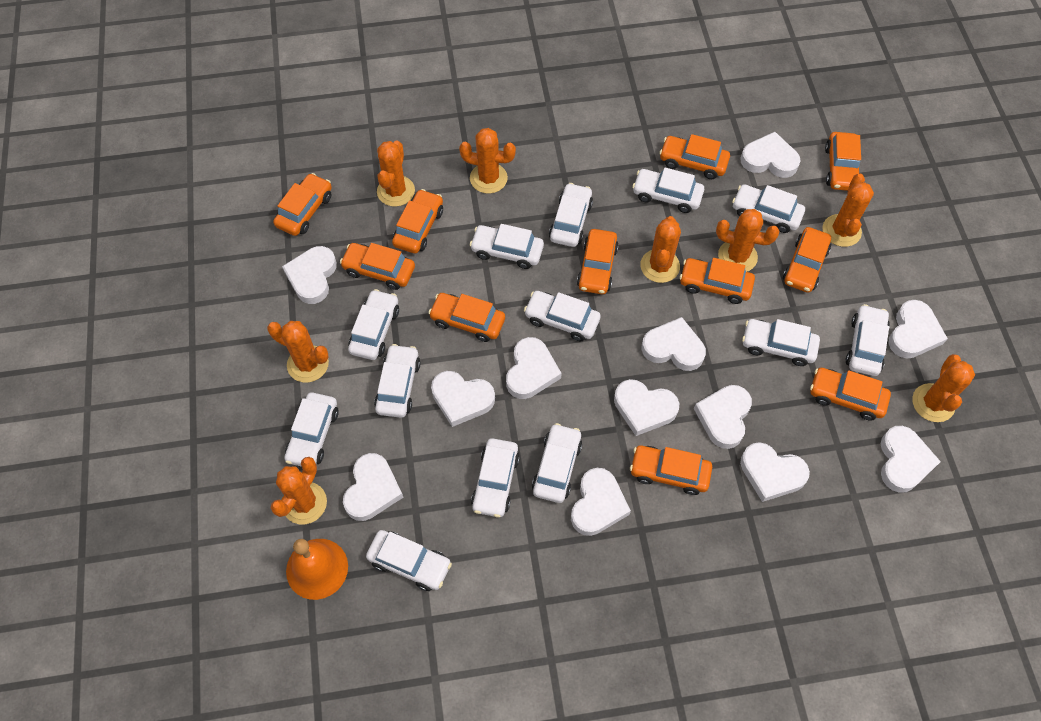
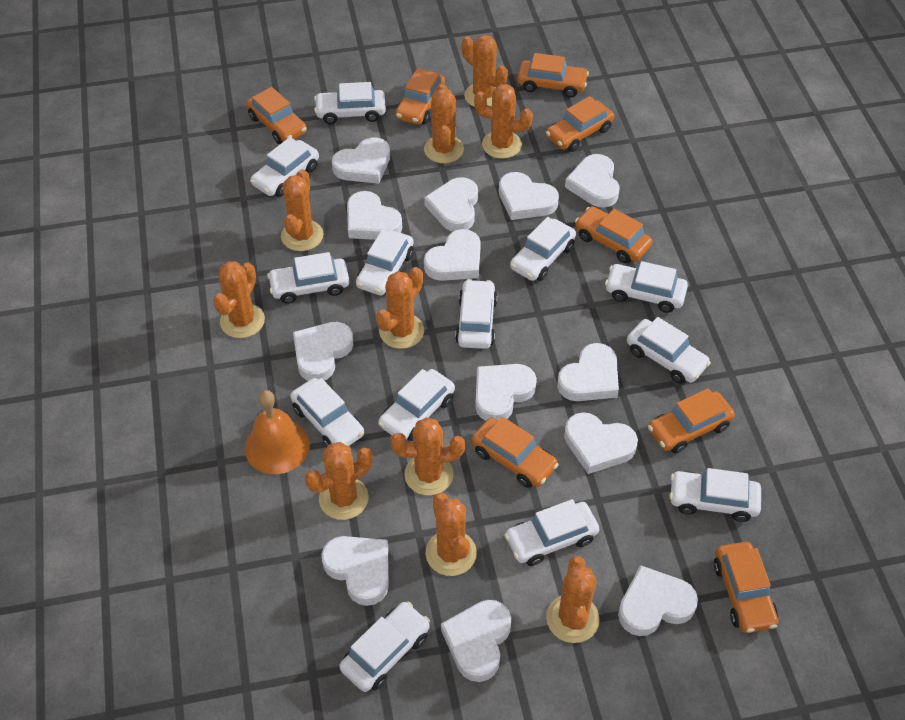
orange cactus: 8 -> 10
orange car: 11 -> 8
white heart: 12 -> 13

